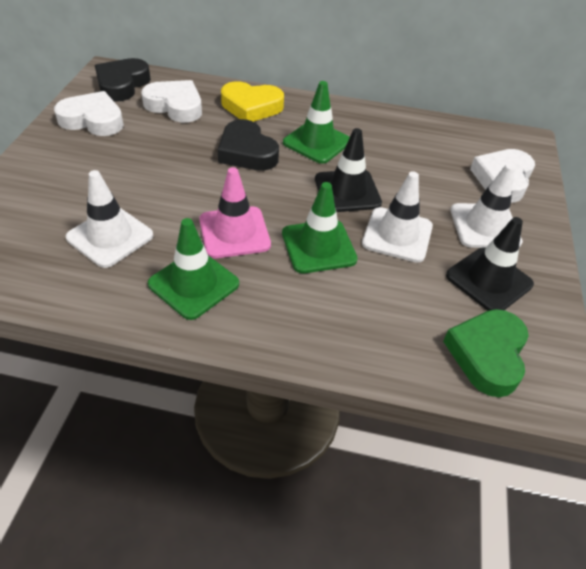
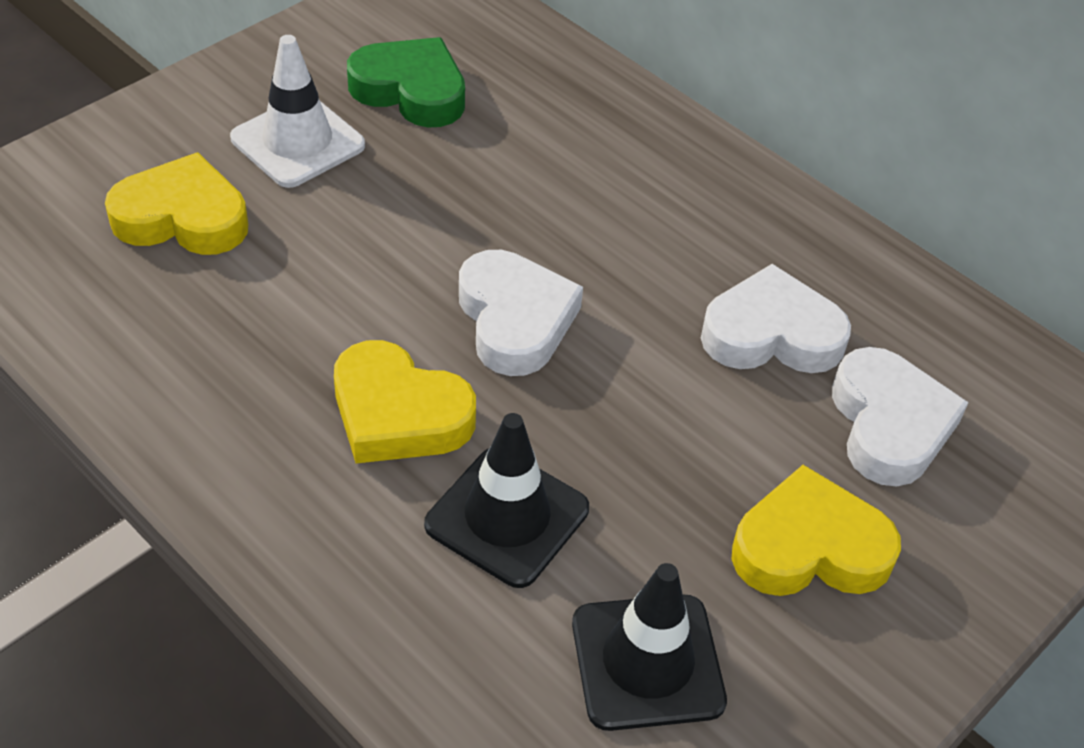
black heart: 2 -> 0
green traffic cone: 3 -> 0
pink traffic cone: 1 -> 0
white traffic cone: 3 -> 1
yellow heart: 1 -> 3

